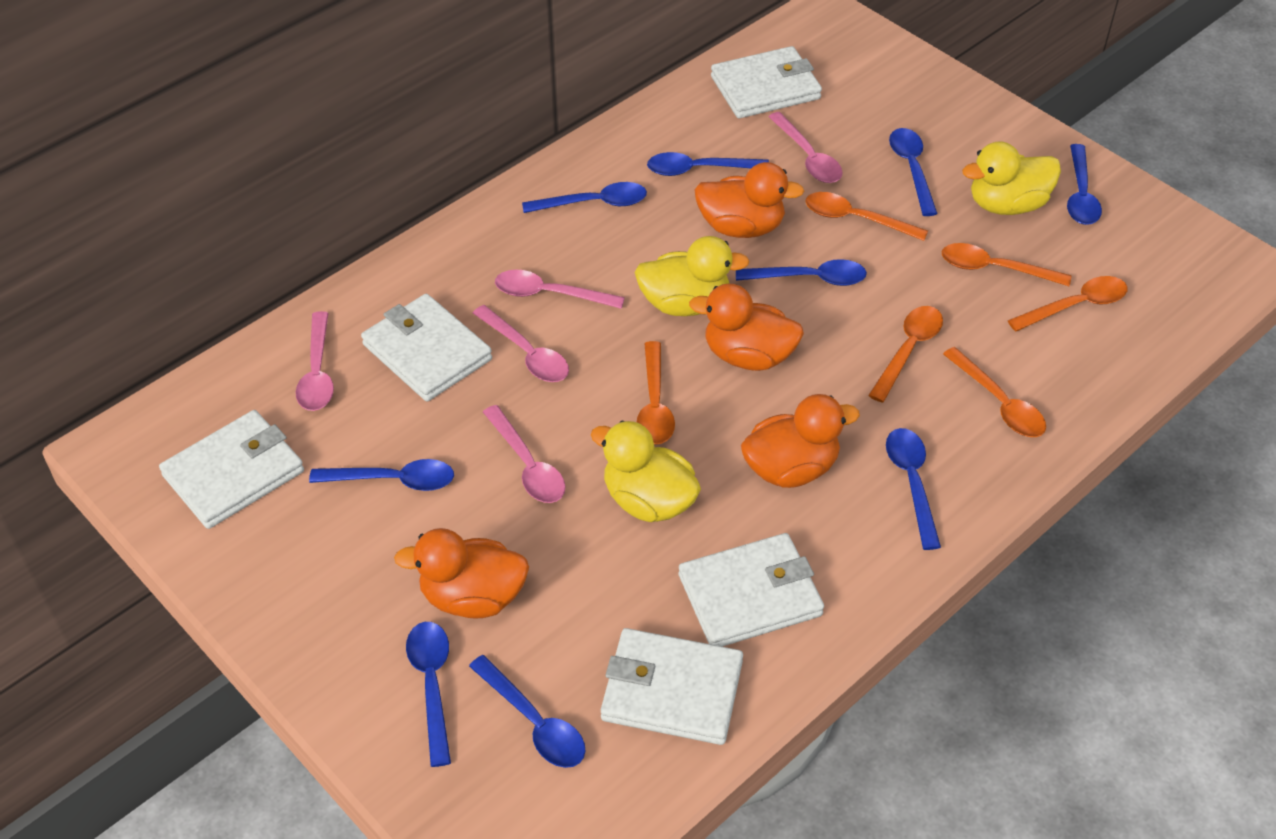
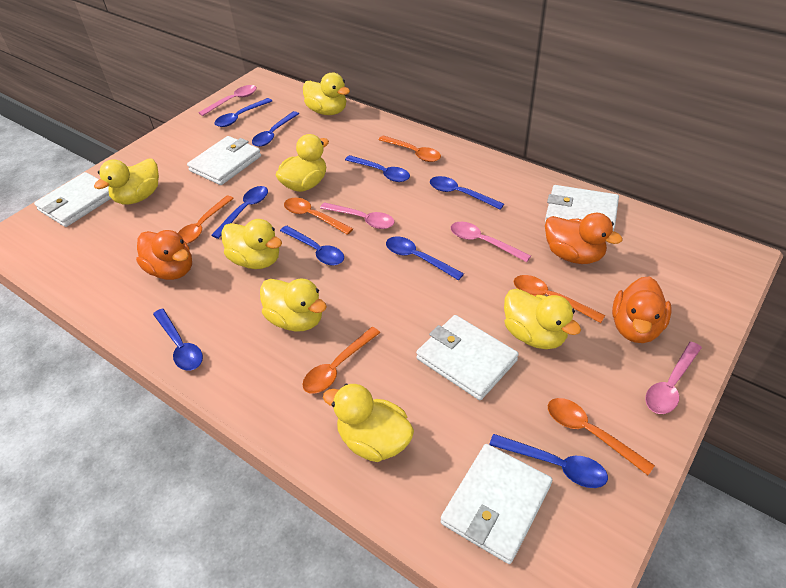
orange duck: 4 -> 3
pink spoon: 5 -> 4
yellow duck: 3 -> 7

